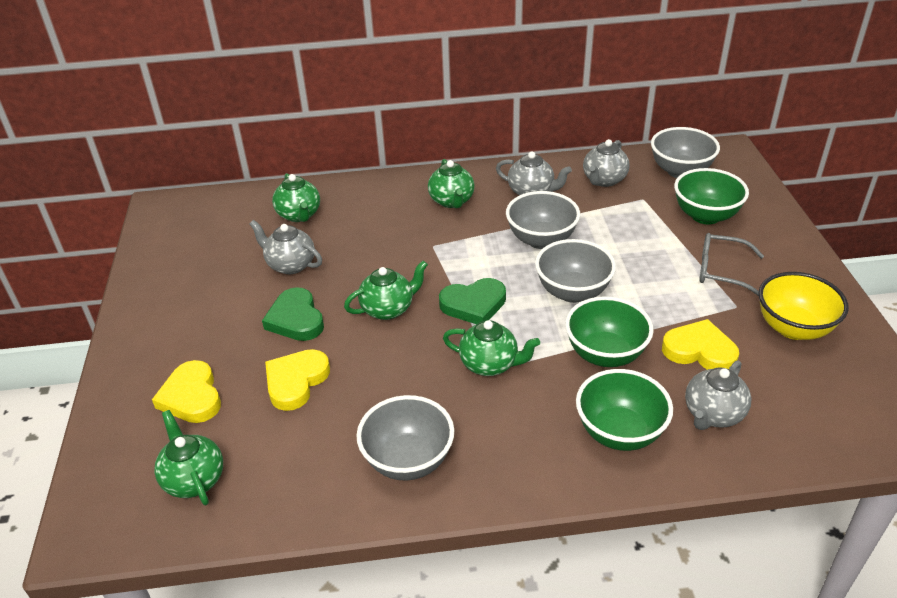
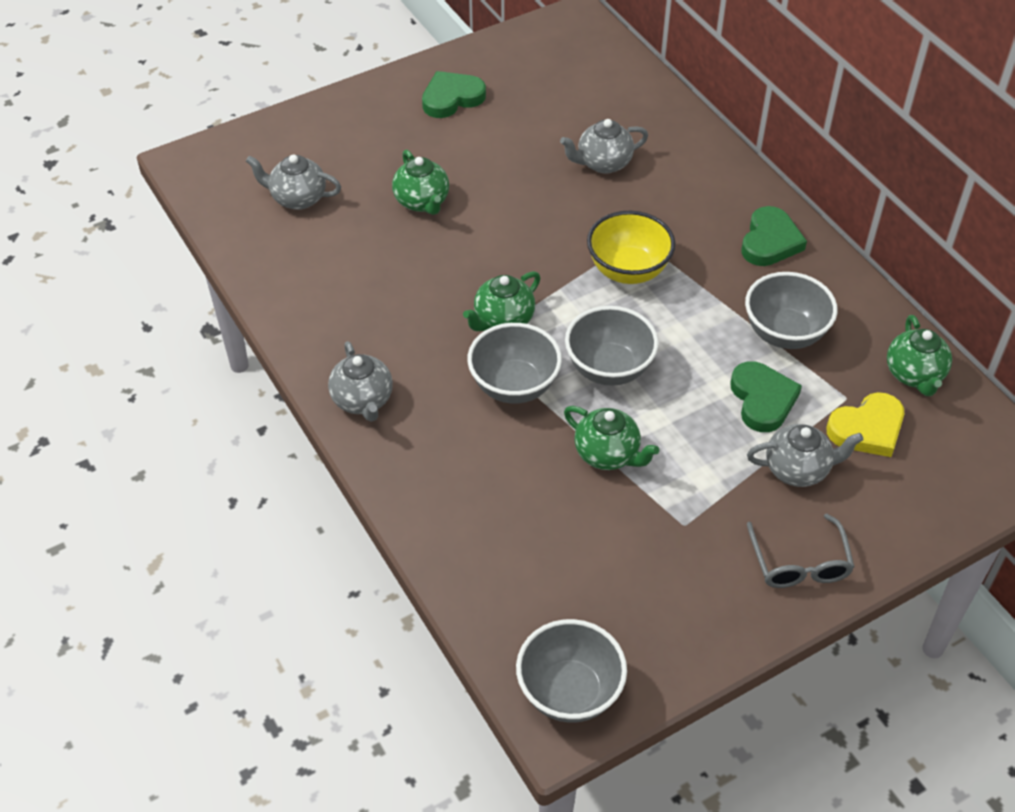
green bowl: 3 -> 0
green heart: 2 -> 3
green teapot: 5 -> 4
yellow heart: 3 -> 1

